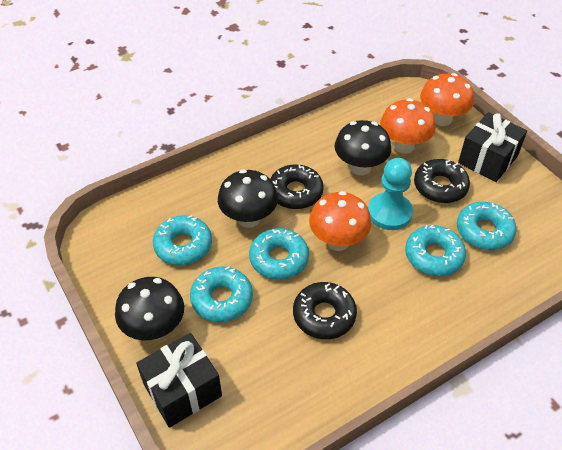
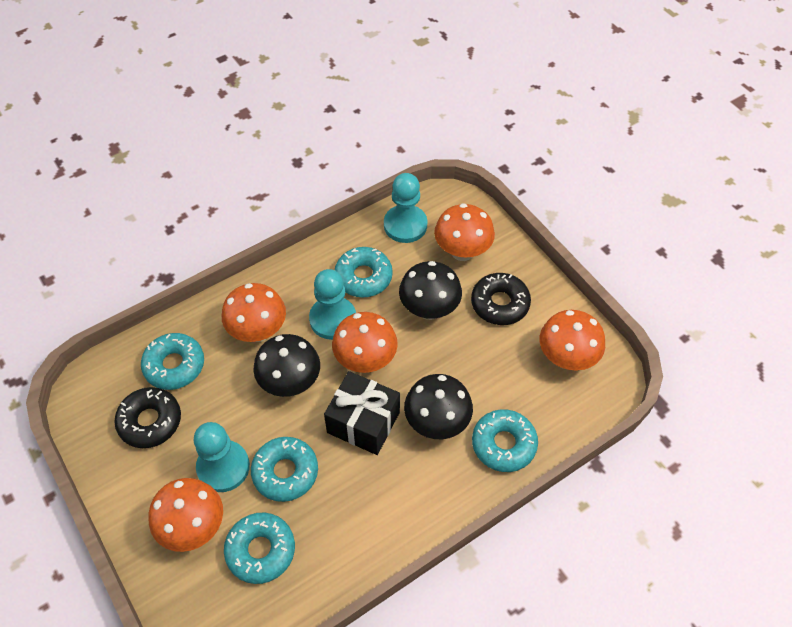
black donut: 3 -> 2
black gift: 2 -> 1
orange mushroom: 3 -> 5
turquoise pawn: 1 -> 3

